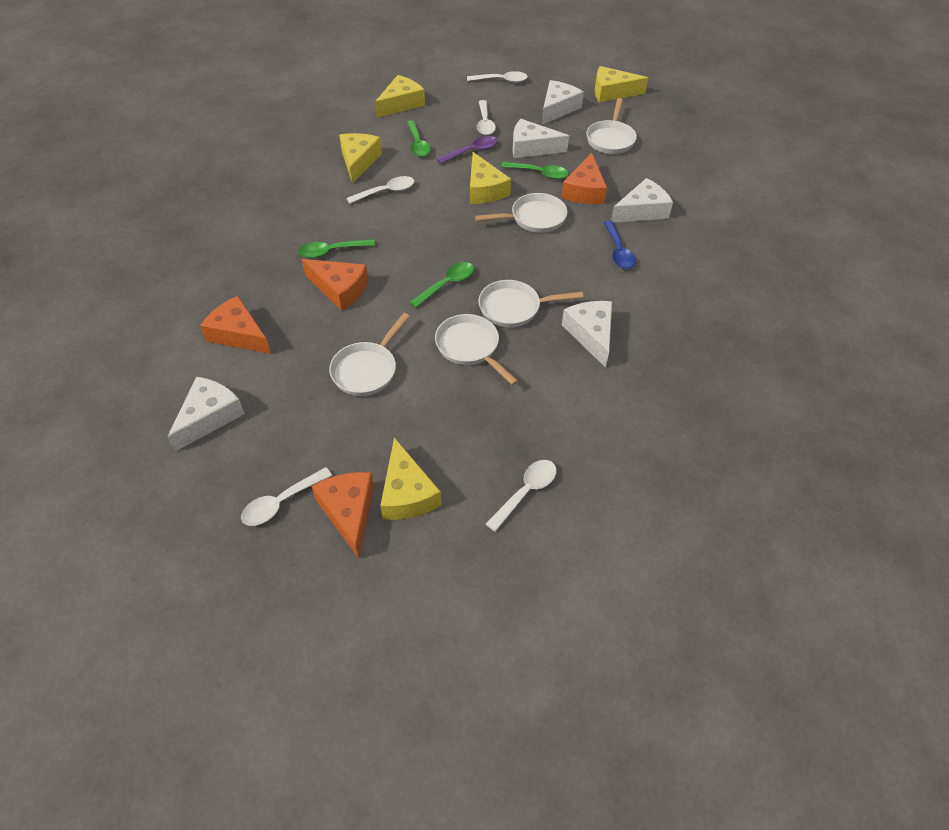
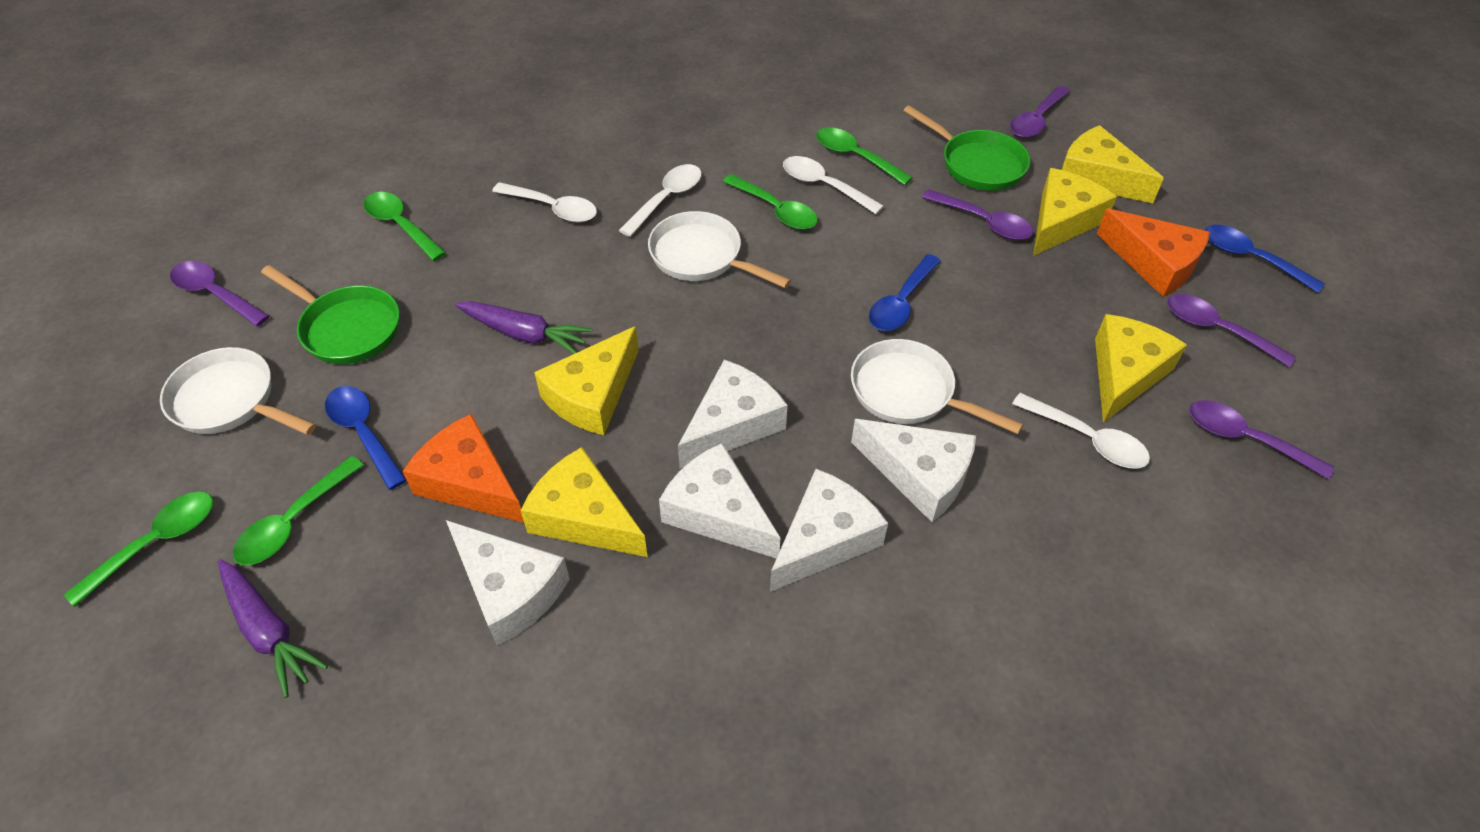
blue spoon: 1 -> 3
green pan: 0 -> 2
green spoon: 4 -> 5
orange cheese: 4 -> 2
purple carrot: 0 -> 2
purple spoon: 1 -> 5
white pan: 5 -> 3
white spoon: 5 -> 4

